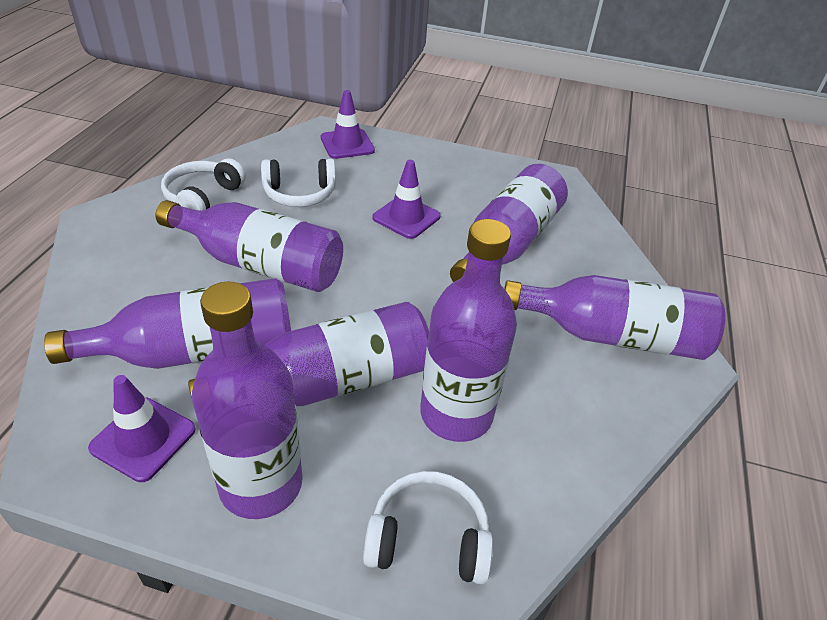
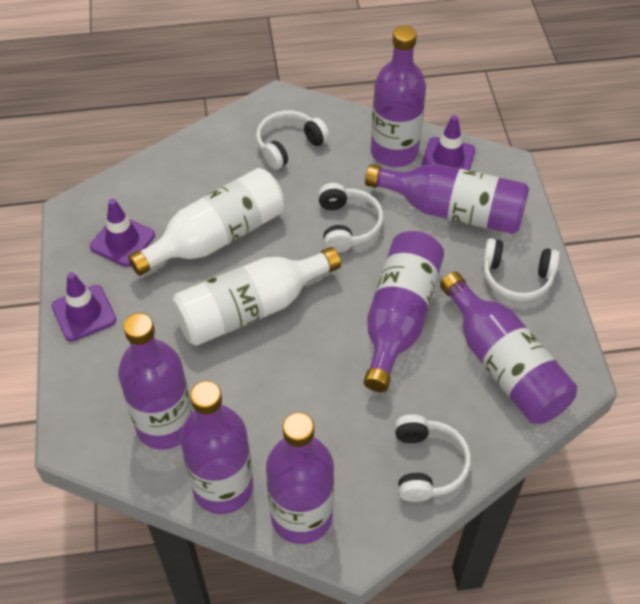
white bottle: 0 -> 2
white headphones: 3 -> 4

